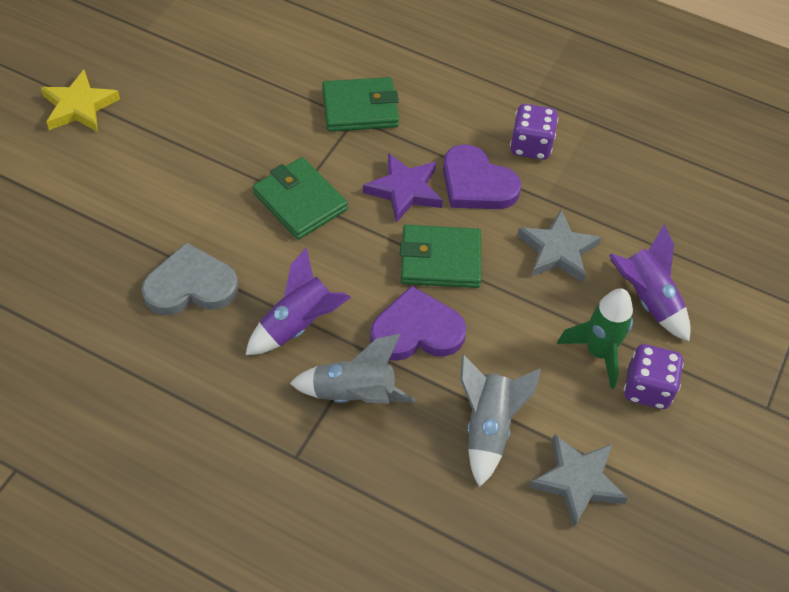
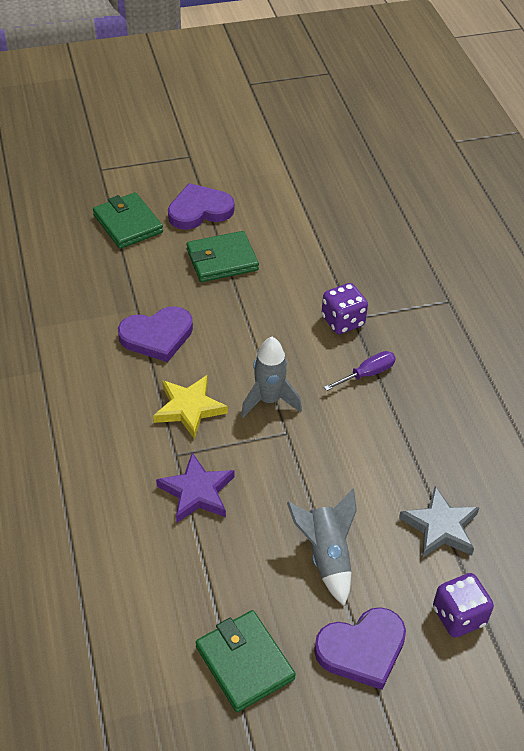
green rocket: 1 -> 0
grey heart: 1 -> 0
grey star: 2 -> 1
purple heart: 2 -> 3
purple rocket: 2 -> 0
purple screwdriver: 0 -> 1

